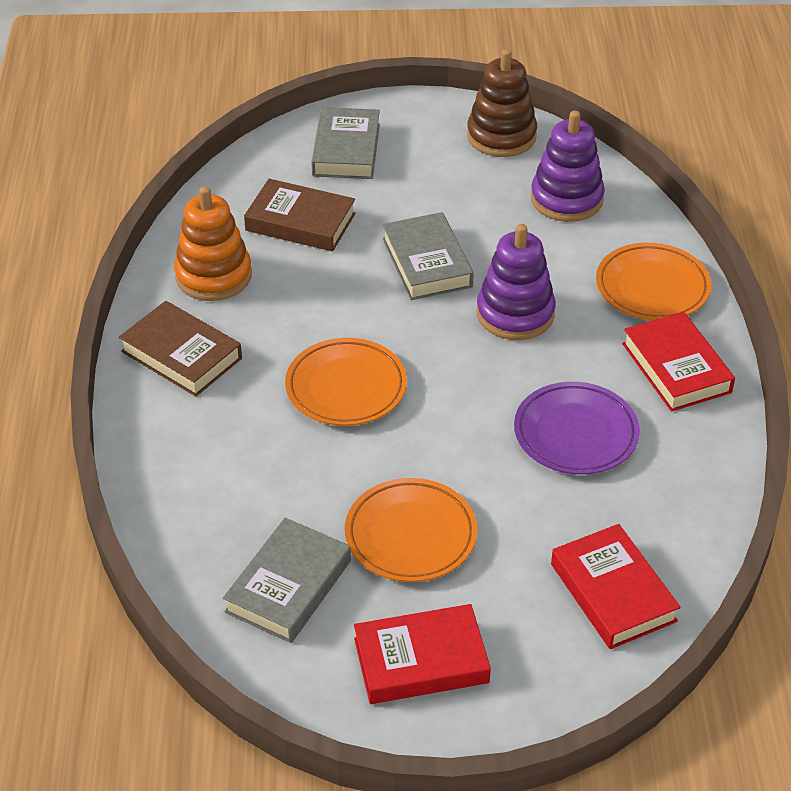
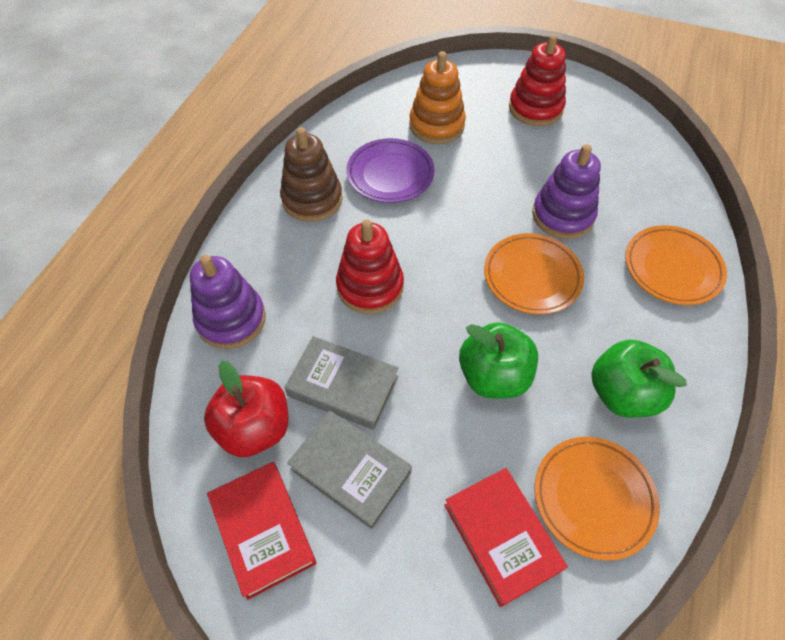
brown book: 2 -> 0
green apple: 0 -> 2
grey book: 3 -> 2
red apple: 0 -> 1
red book: 3 -> 2
red stacking toy: 0 -> 2

